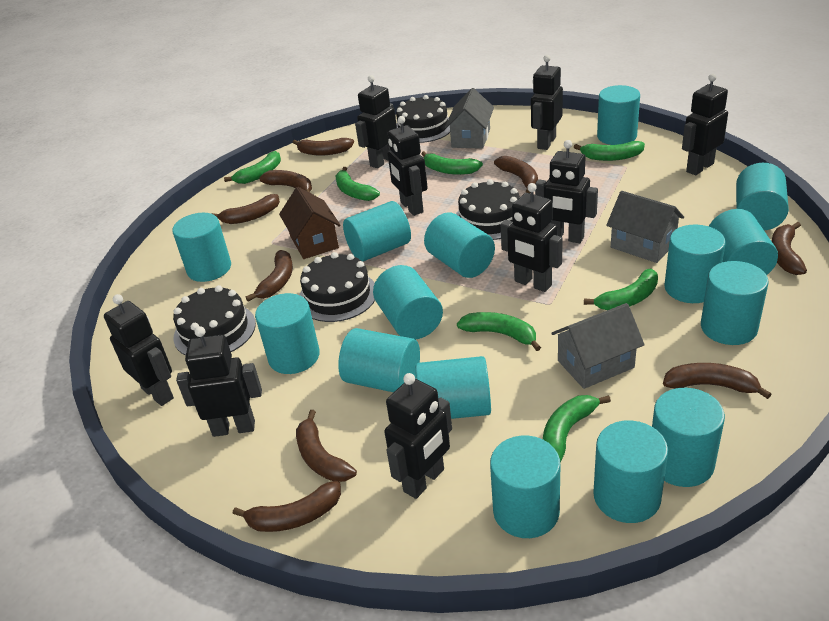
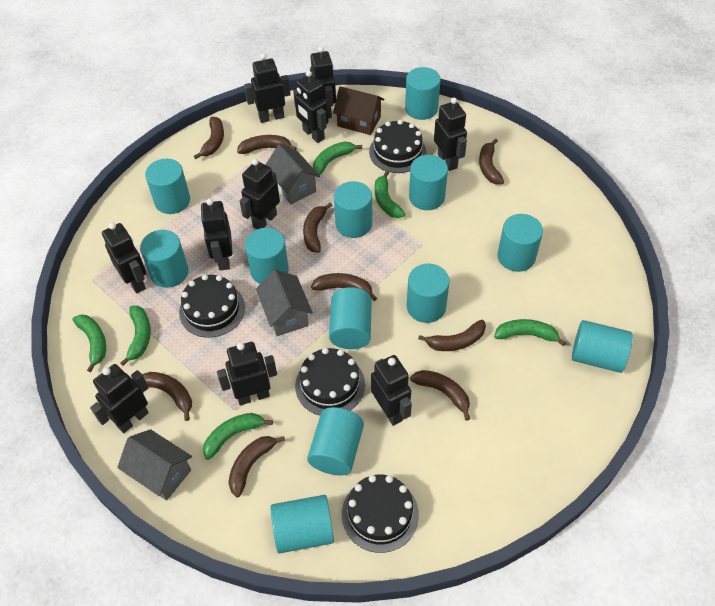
black robot: 9 -> 10
green banana: 7 -> 6
turquoise cylinder: 15 -> 12

